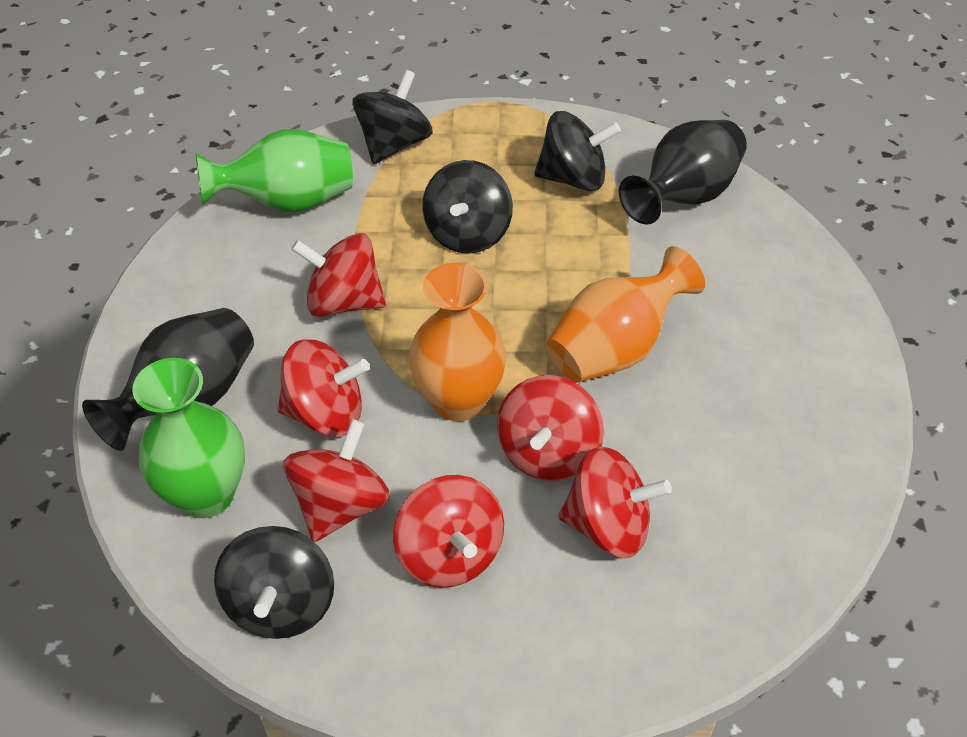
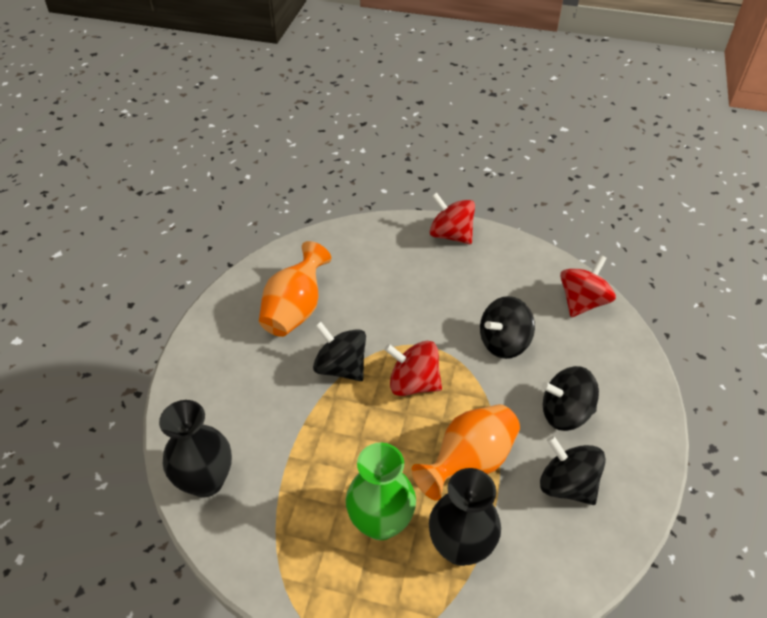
green vase: 2 -> 1
red spinning top: 6 -> 3

